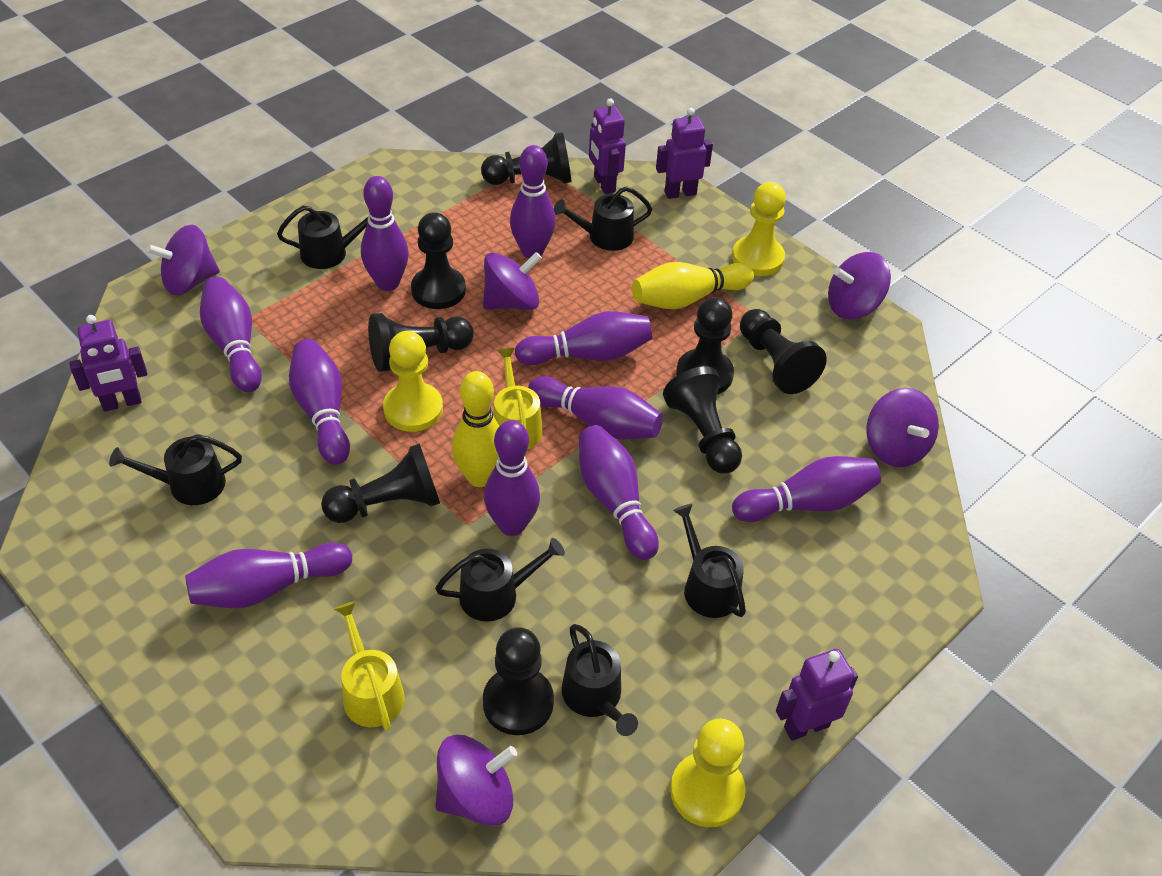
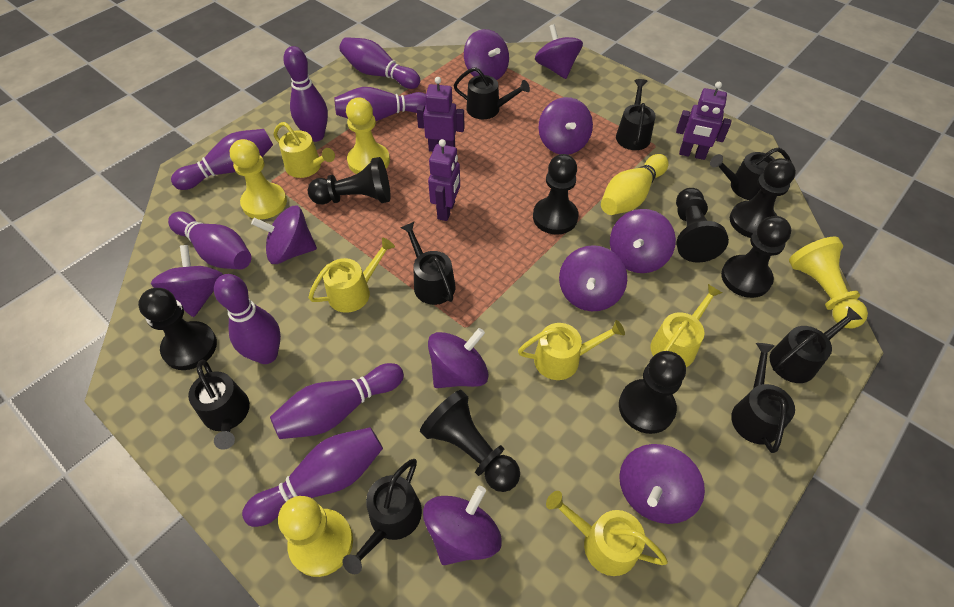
black watering can: 6 -> 8
purple bowling pin: 10 -> 8
purple robot: 4 -> 3
purple spinning top: 5 -> 10
yellow bowling pin: 2 -> 1
yellow pawn: 3 -> 4
yellow watering can: 2 -> 5

